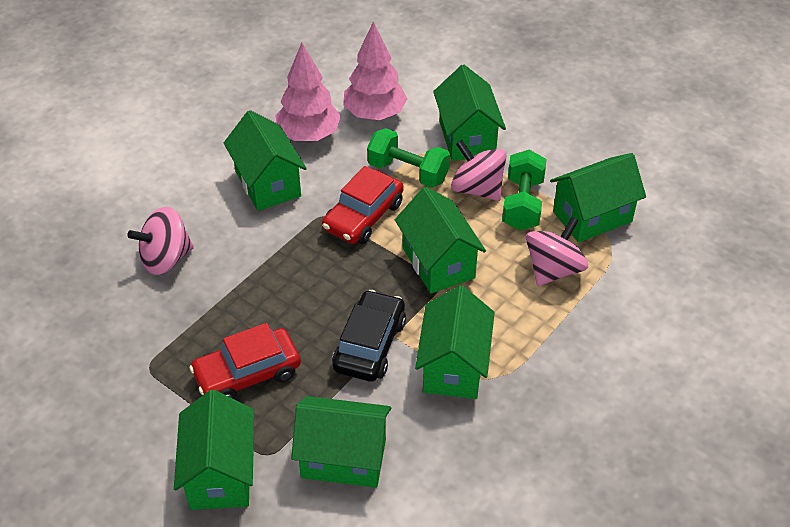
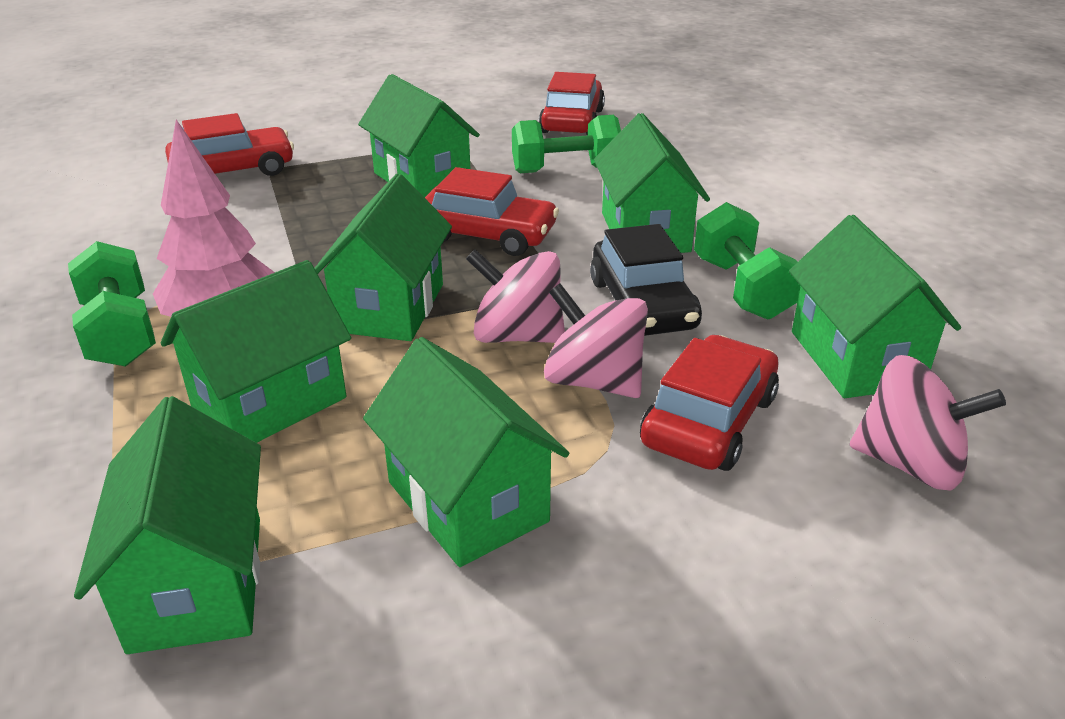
green dumbbell: 2 -> 3
pink tree: 2 -> 1
red car: 2 -> 4

